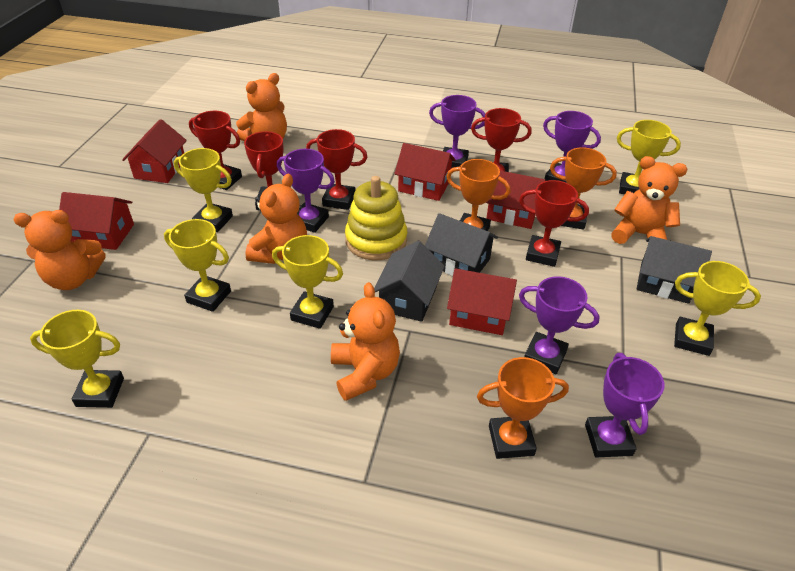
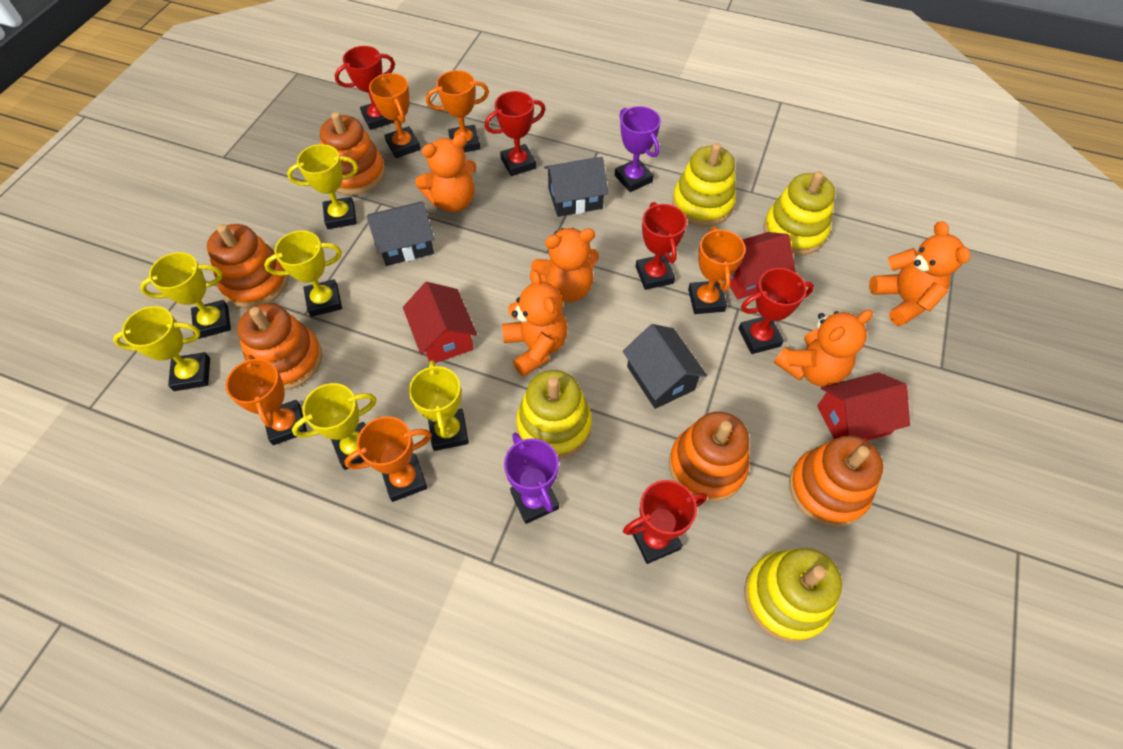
orange stacking toy: 0 -> 5
orange trophy: 3 -> 5
purple trophy: 5 -> 2
red house: 5 -> 3
yellow stacking toy: 1 -> 4

